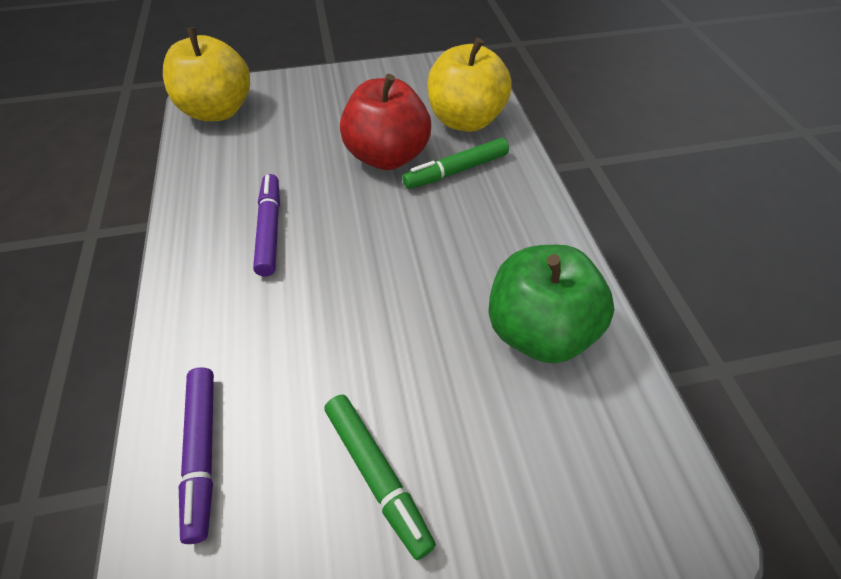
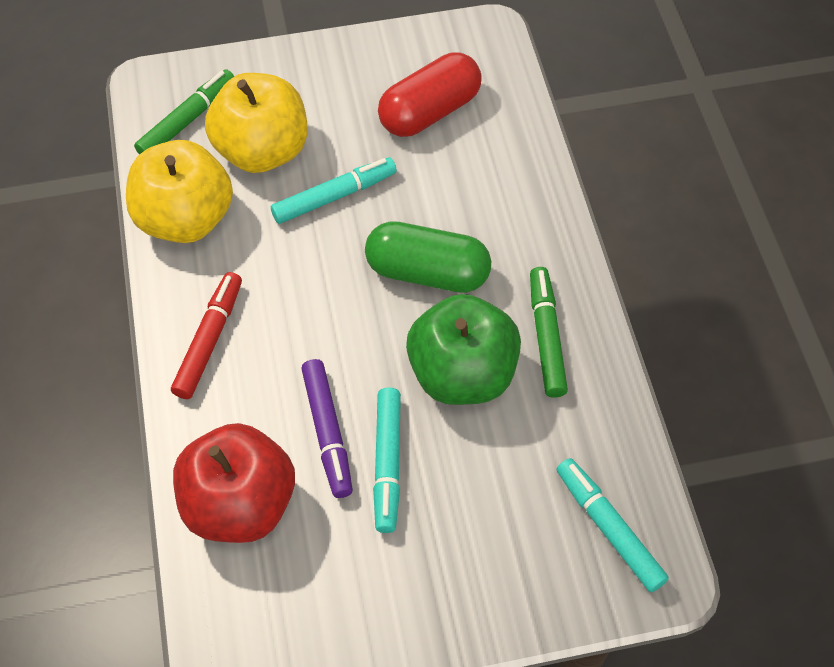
green capsule: 0 -> 1
purple marker: 2 -> 1
red capsule: 0 -> 1
red marker: 0 -> 1
turquoise marker: 0 -> 3

